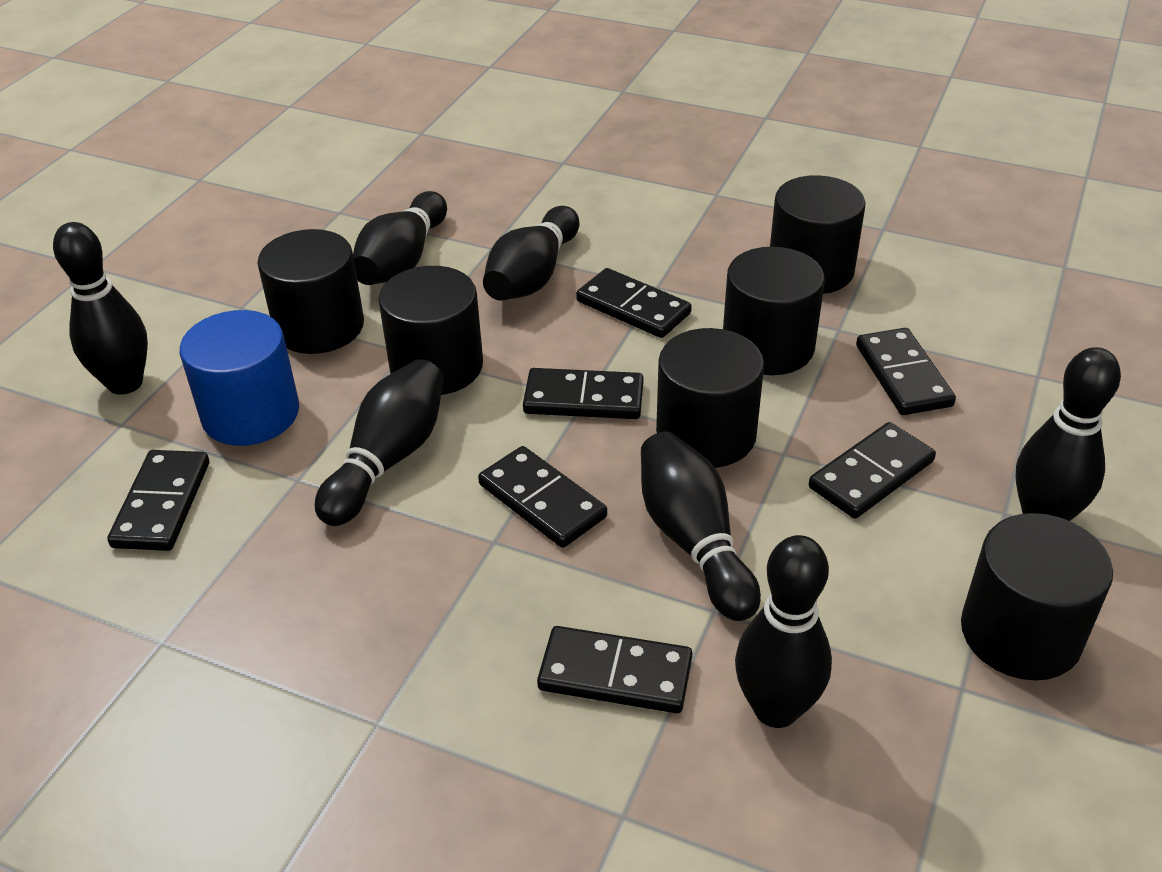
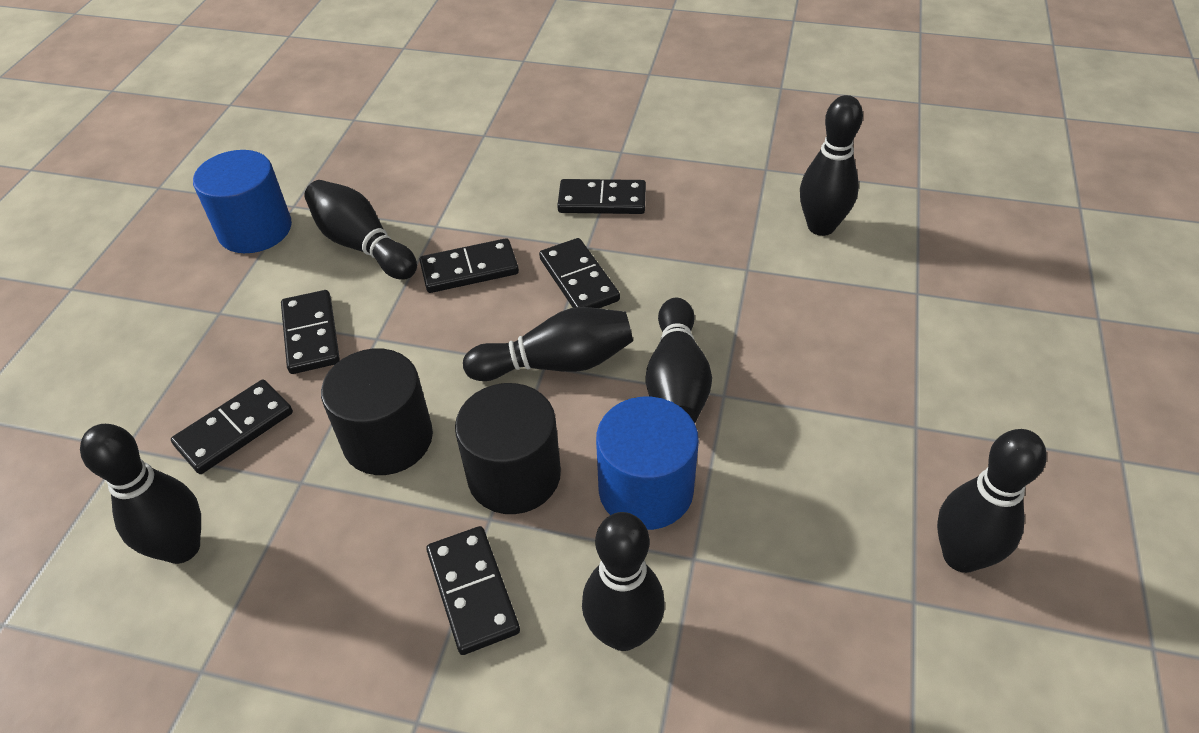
black cylinder: 6 -> 2
black domino: 7 -> 6
blue cylinder: 1 -> 2

